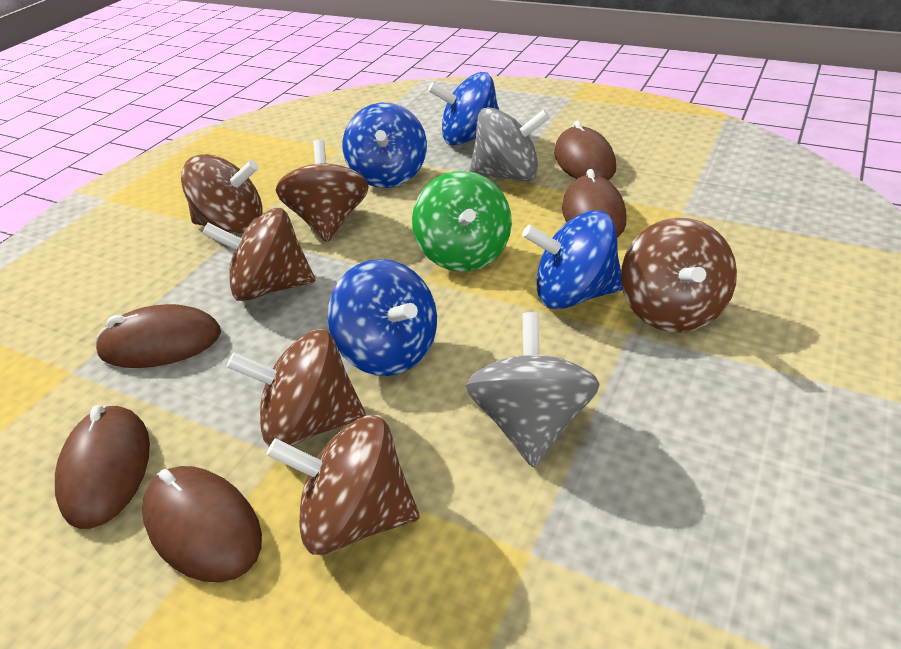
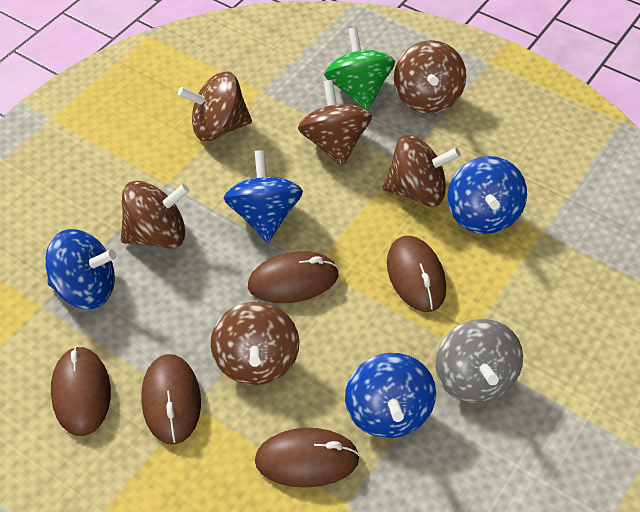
grey spinning top: 2 -> 1

